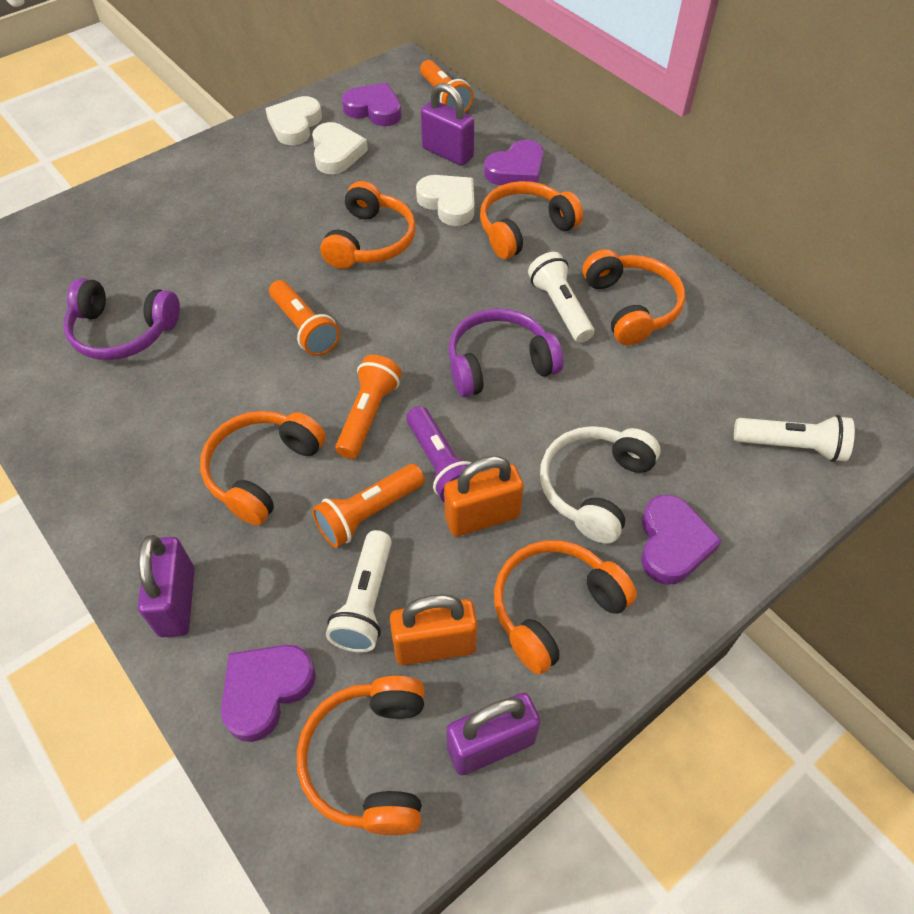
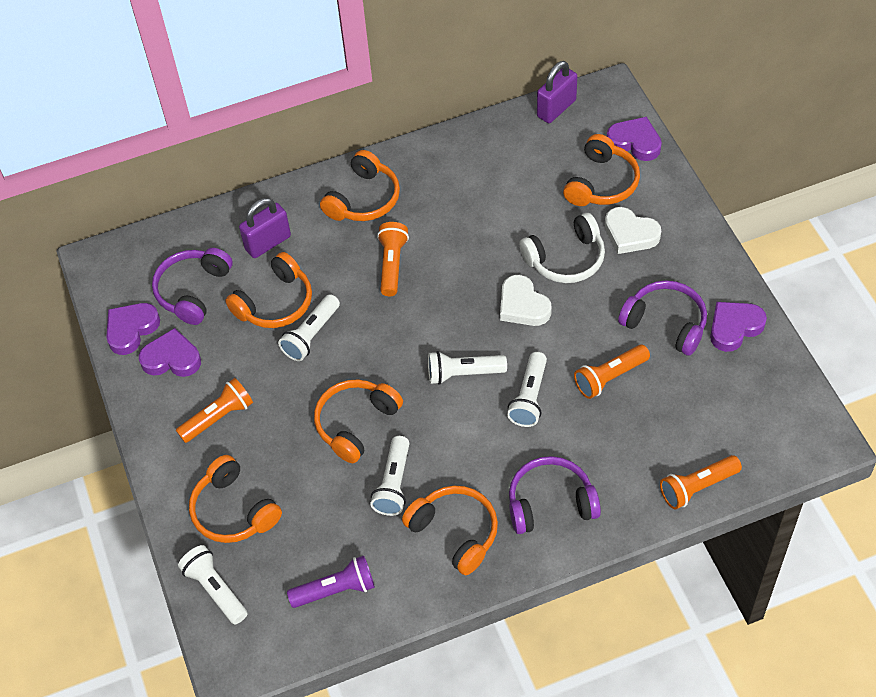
orange padlock: 2 -> 0
purple headphones: 2 -> 3
purple padlock: 3 -> 2
white flashlight: 3 -> 5
white heart: 3 -> 2

